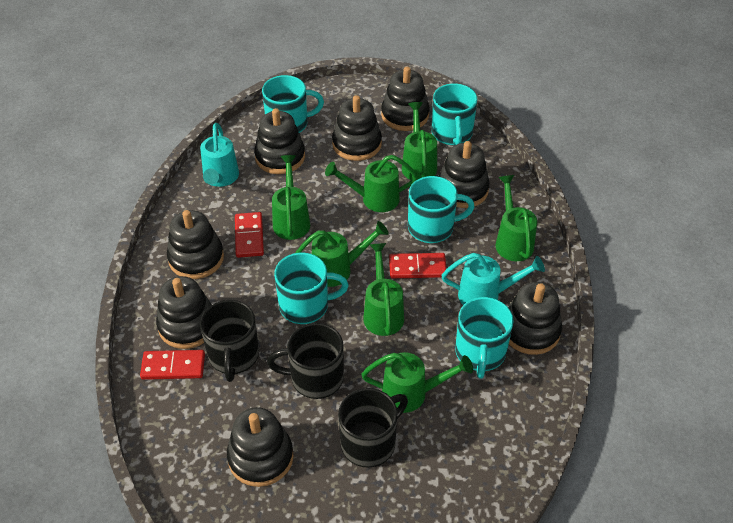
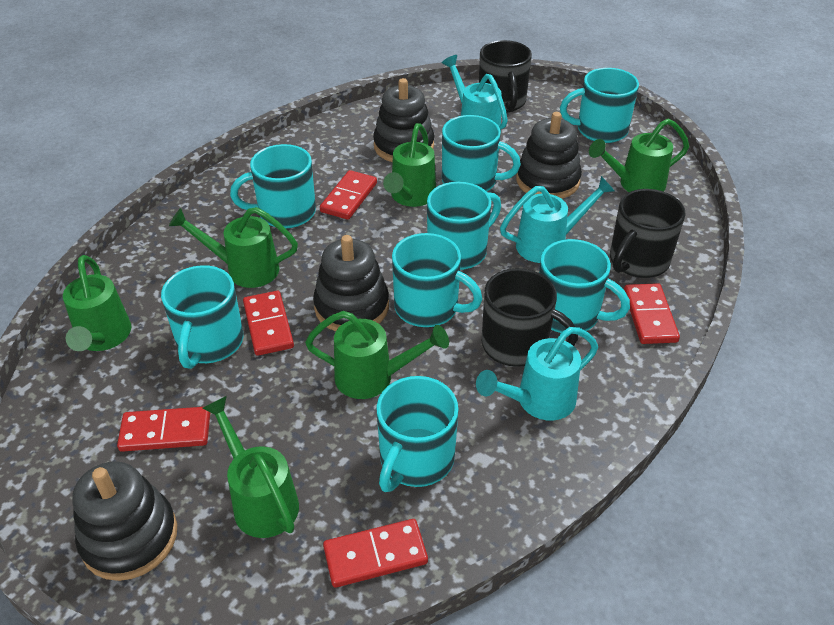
black stacking toy: 8 -> 4
green watering can: 7 -> 6
red domino: 3 -> 5
turquoise mug: 5 -> 8
turquoise watering can: 2 -> 3

